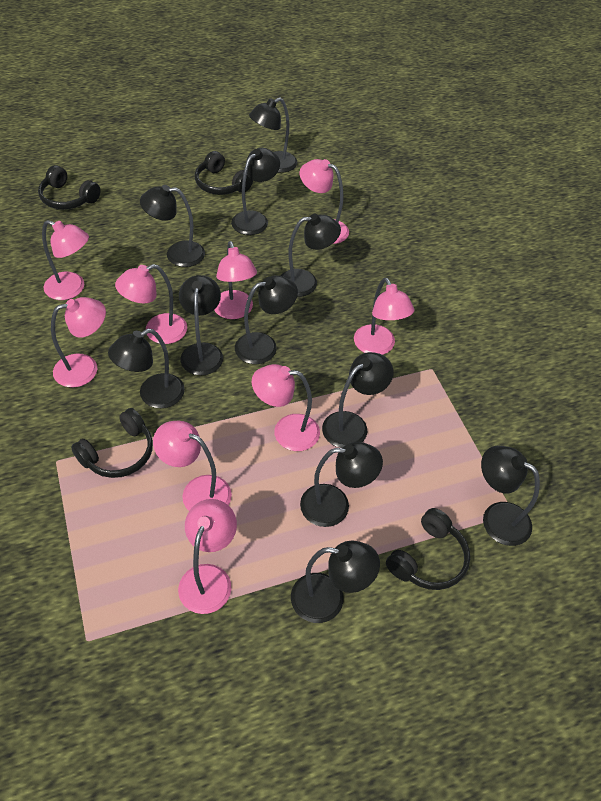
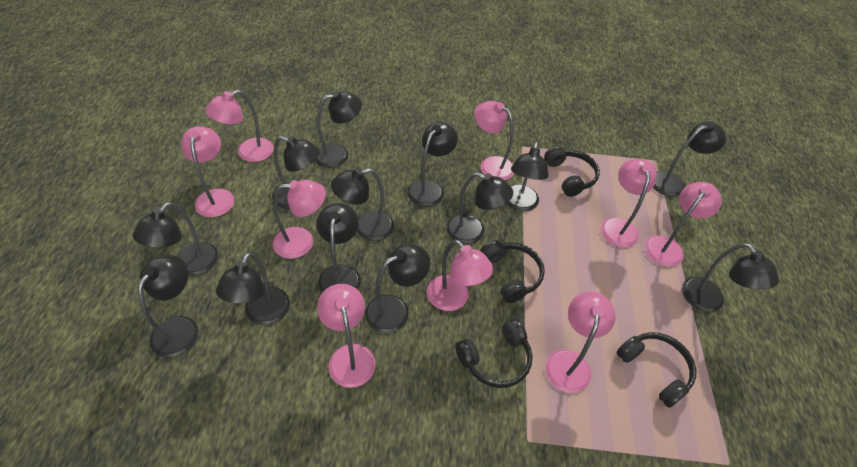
black lamp: 11 -> 13

